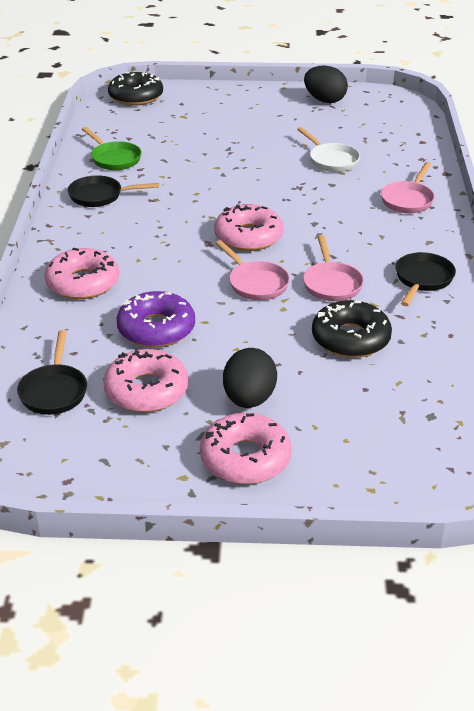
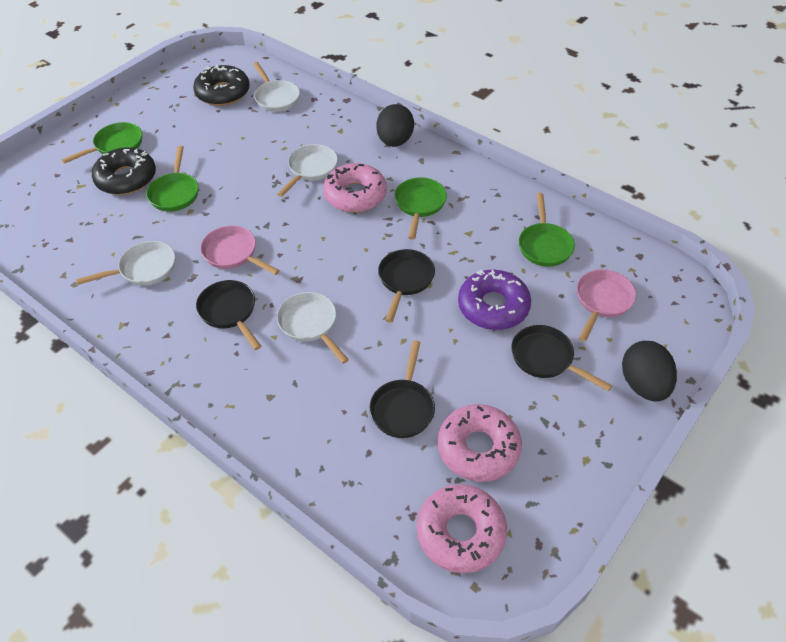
black pan: 3 -> 4
green pan: 1 -> 4
pink donut: 4 -> 3
pink pan: 3 -> 2
white pan: 1 -> 4

